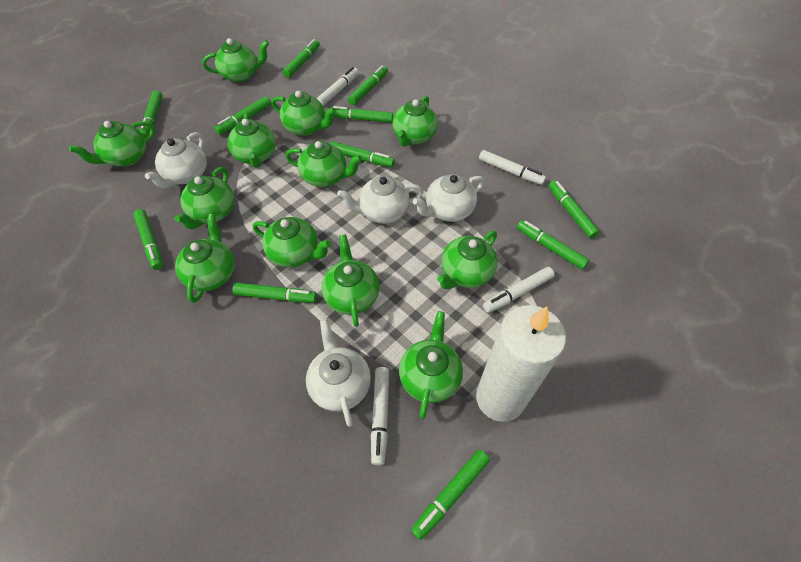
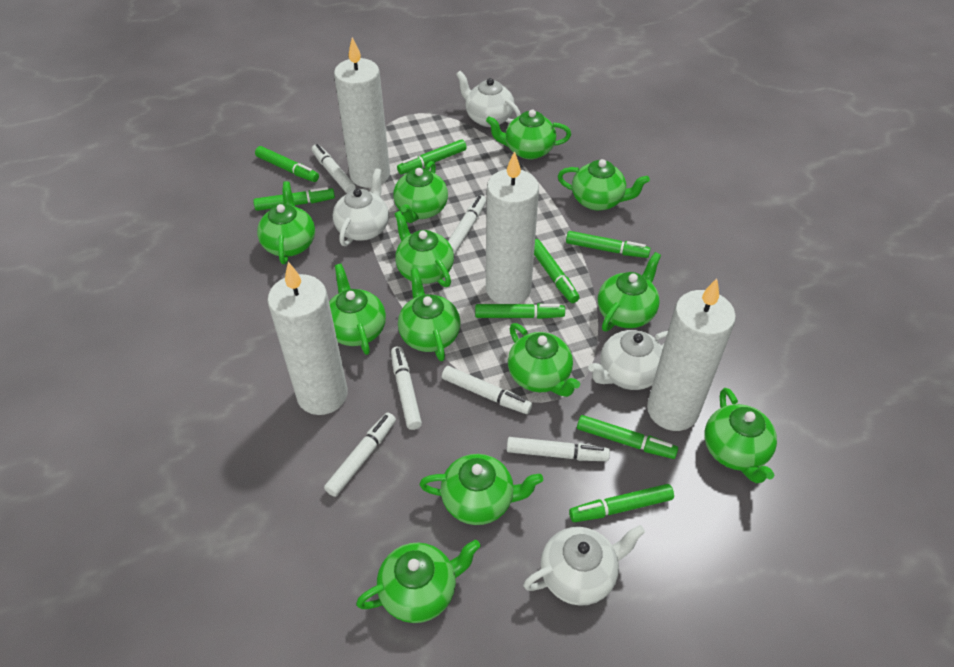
green marker: 11 -> 8
white candle: 1 -> 4
white marker: 4 -> 6

